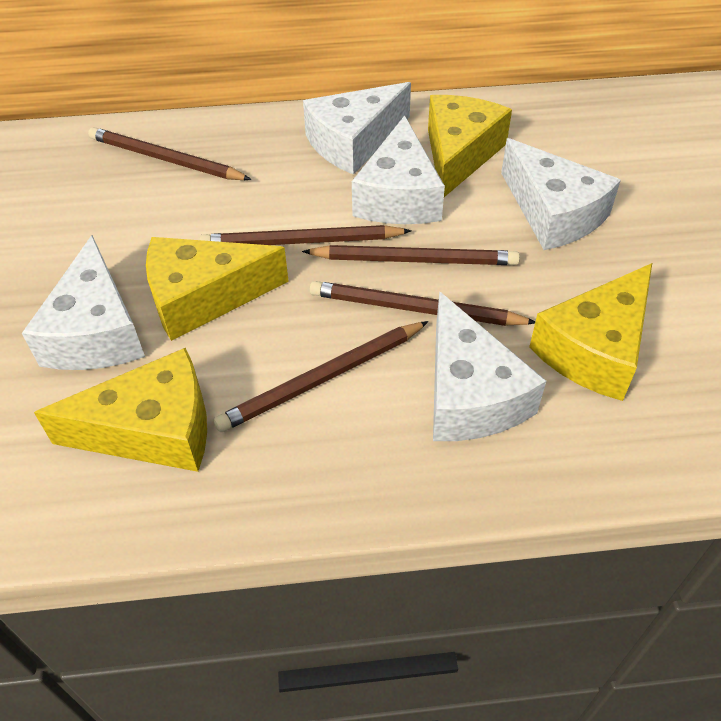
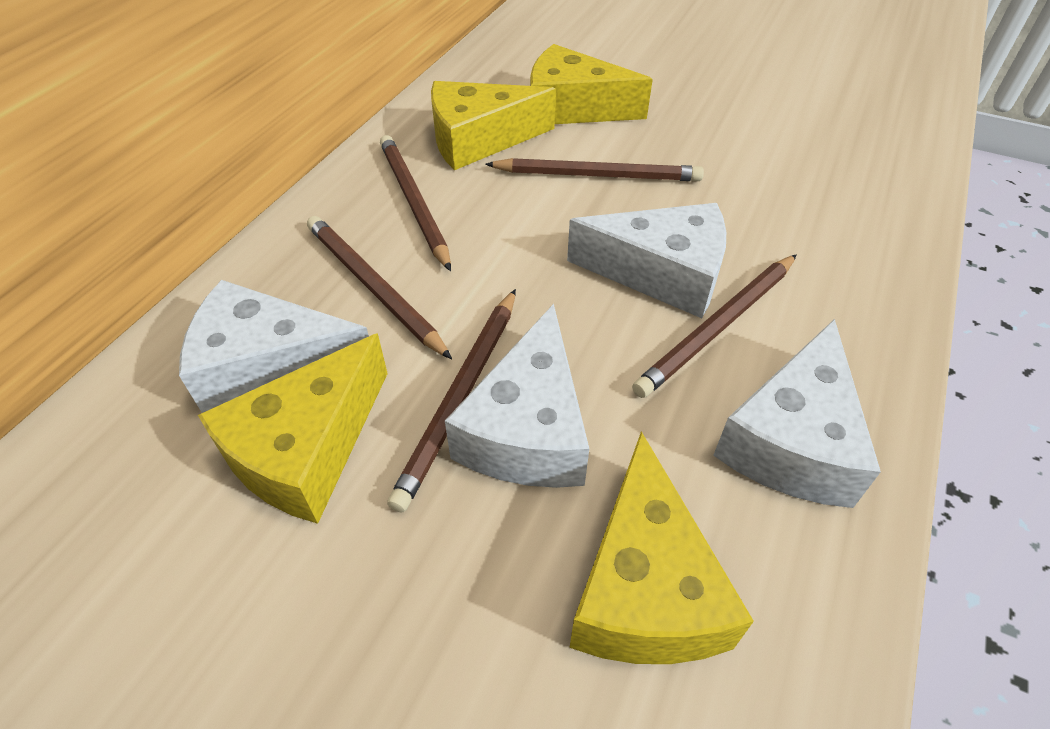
white cheese: 5 -> 4

